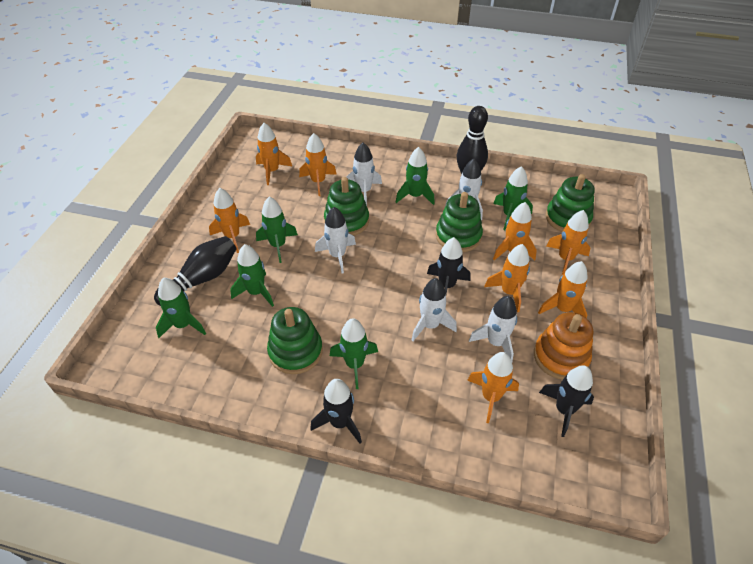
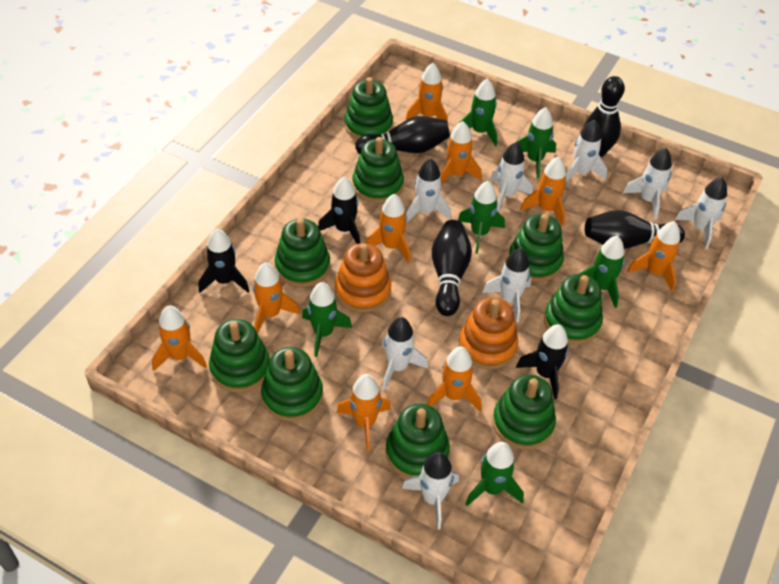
black bowling pin: 2 -> 4
green stacking toy: 4 -> 9
orange rocket: 8 -> 9
orange stacking toy: 1 -> 2
white rocket: 5 -> 8

